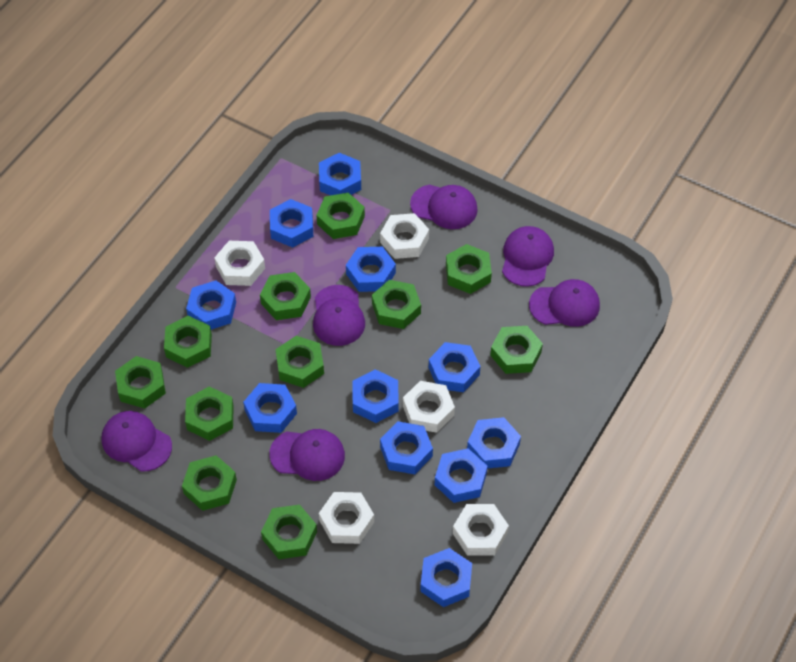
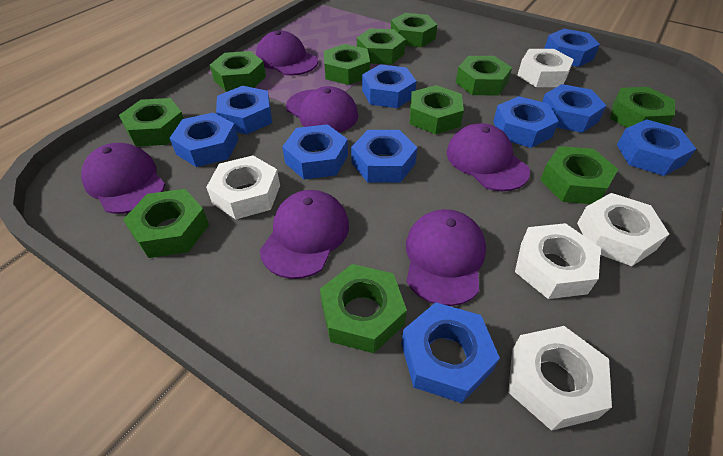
blue nut: 11 -> 10

